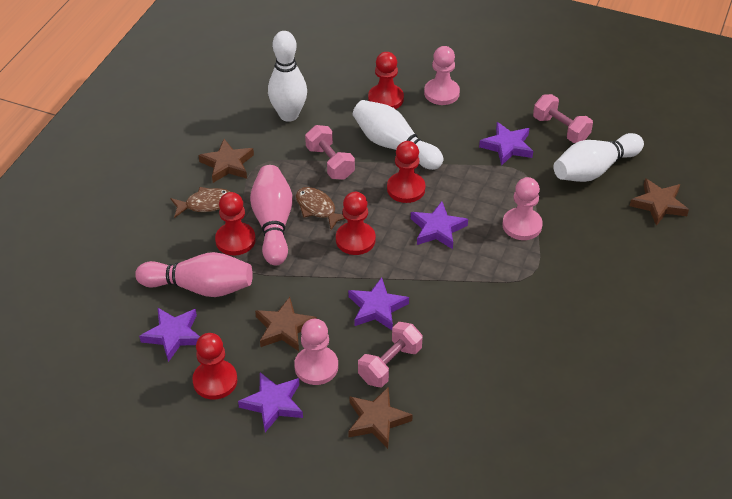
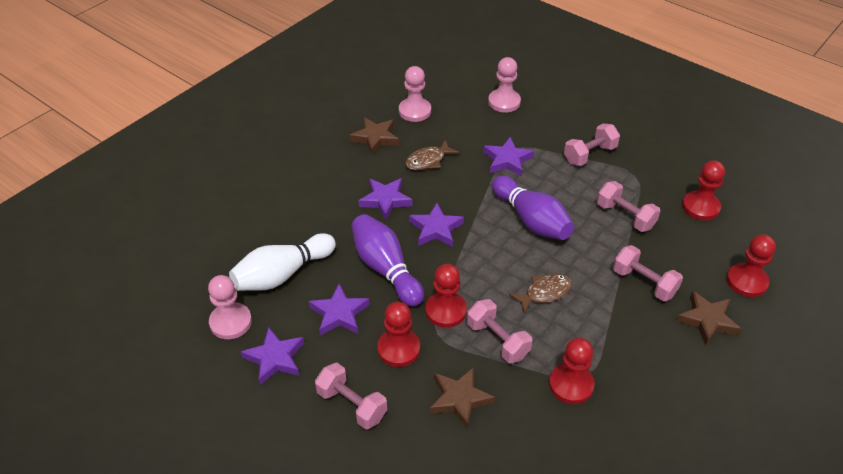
brown star: 4 -> 3
pink bowling pin: 2 -> 0
pink dumbbell: 3 -> 5
purple bowling pin: 0 -> 2
white bowling pin: 3 -> 1

